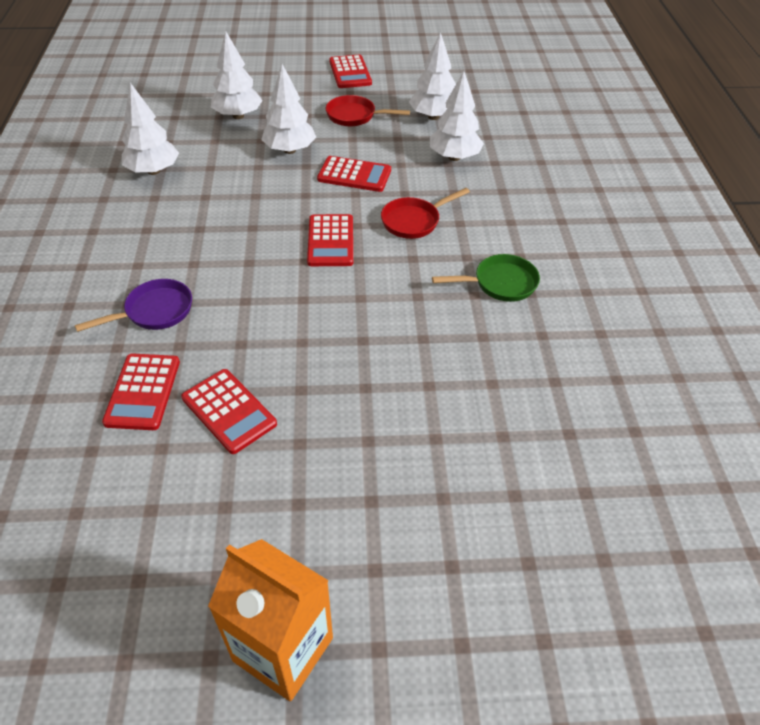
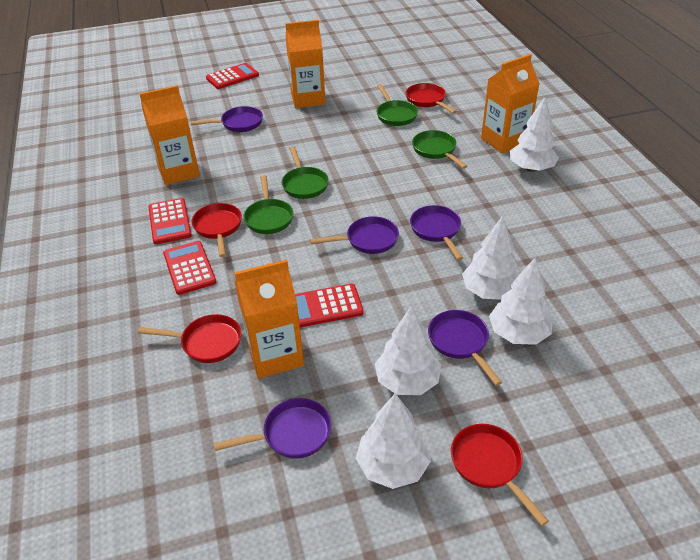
green pan: 1 -> 4
orange carton: 1 -> 4
purple pan: 1 -> 5
red calculator: 5 -> 4
red pan: 2 -> 4

